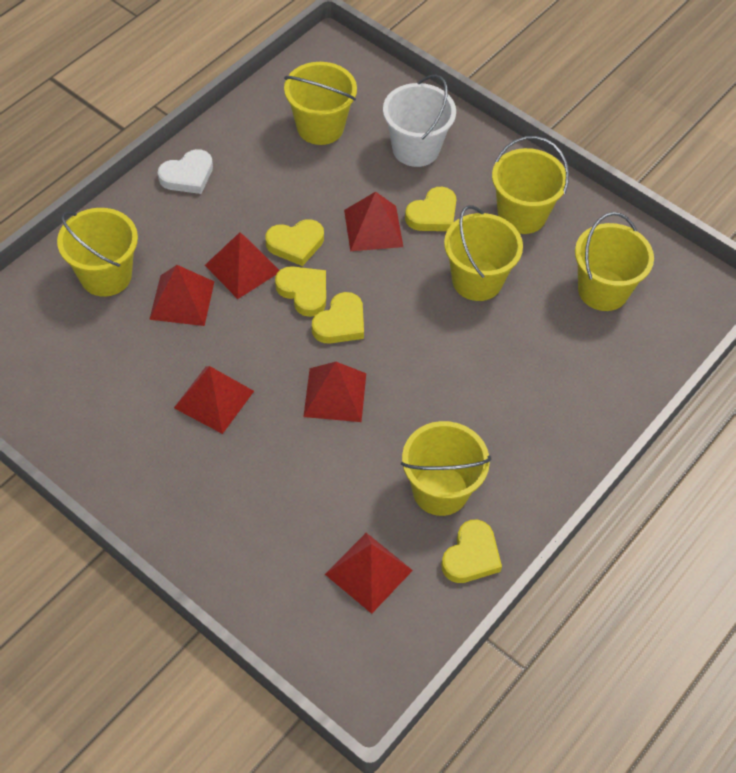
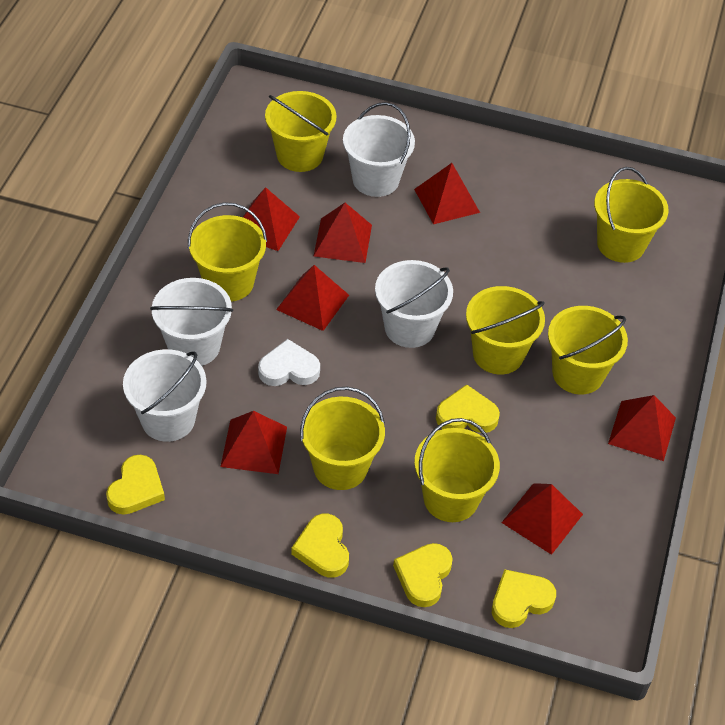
red pyramid: 6 -> 7
white bucket: 1 -> 4
yellow bucket: 6 -> 7

